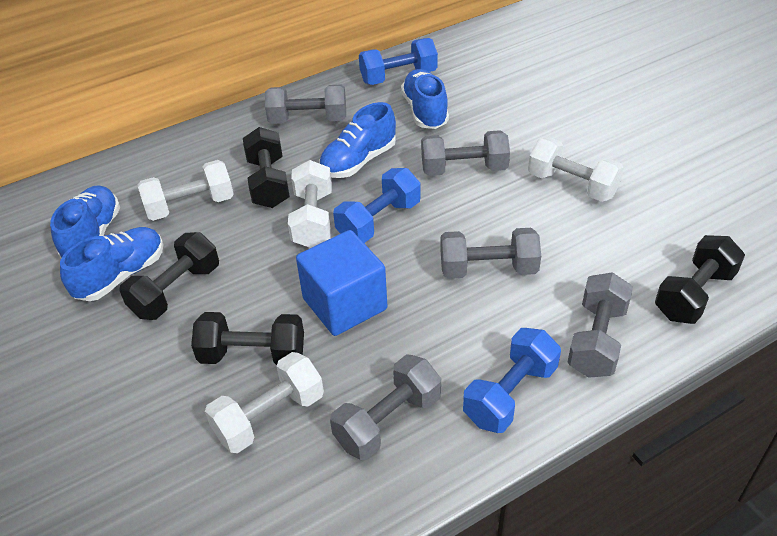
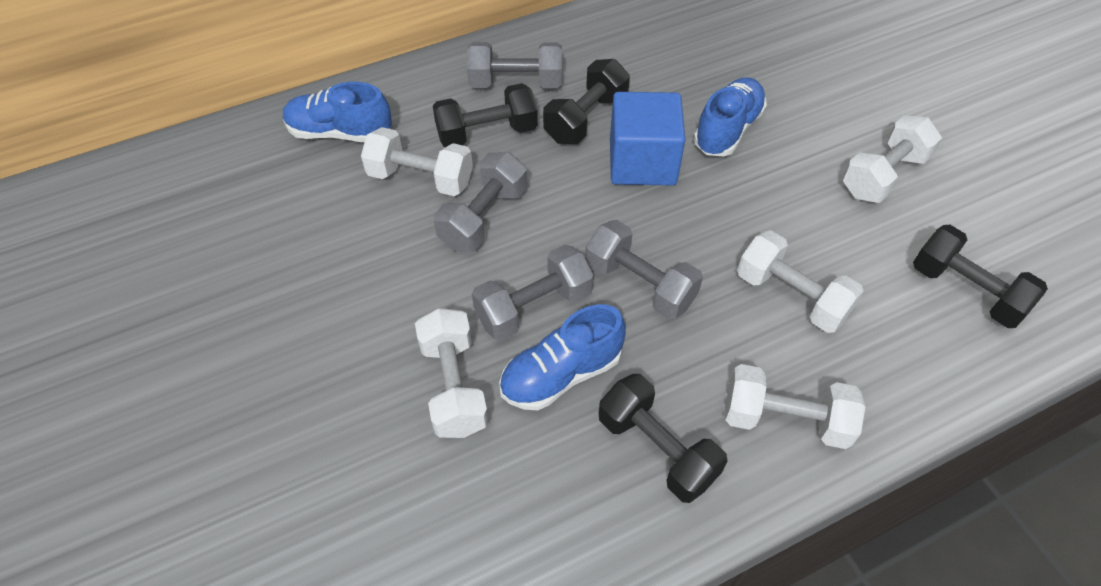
blue dumbbell: 3 -> 0
blue shoe: 4 -> 3
grey dumbbell: 5 -> 4
white dumbbell: 4 -> 5

